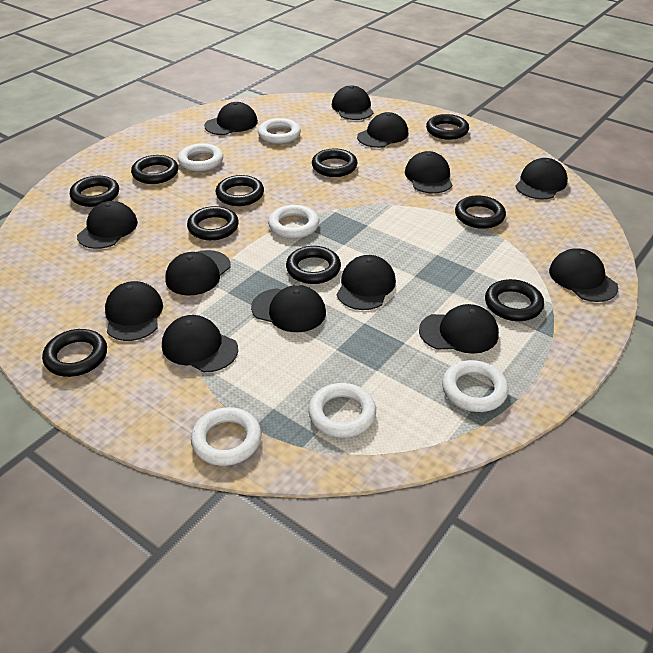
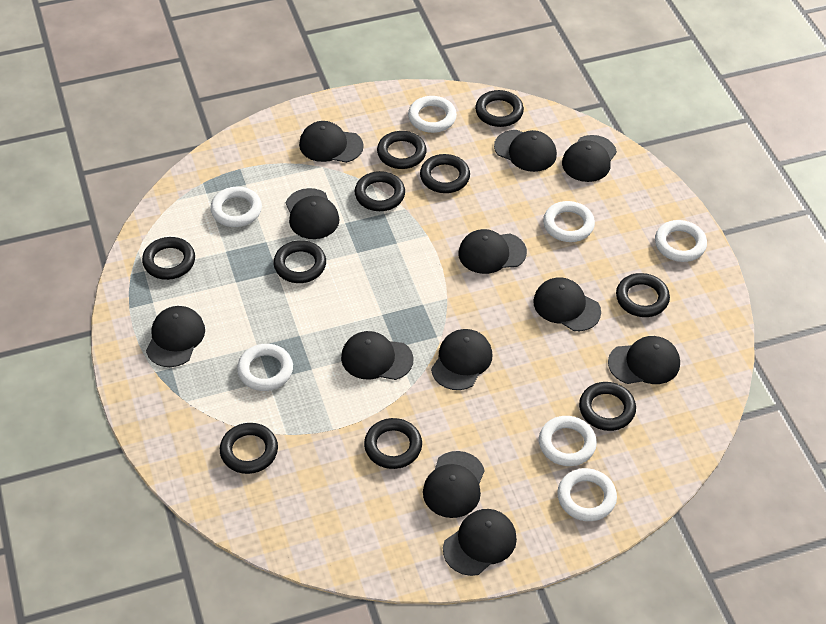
black cap: 13 -> 12
white ring: 6 -> 7

